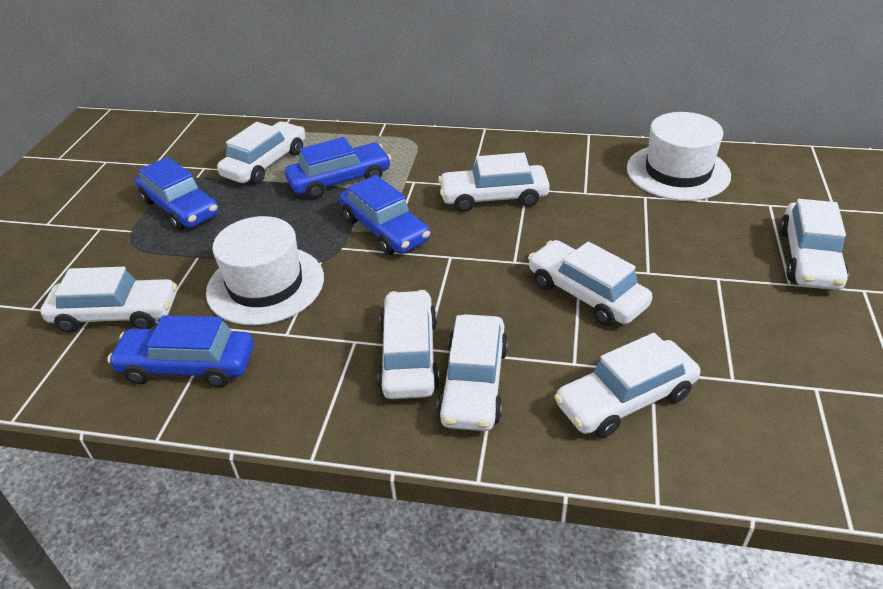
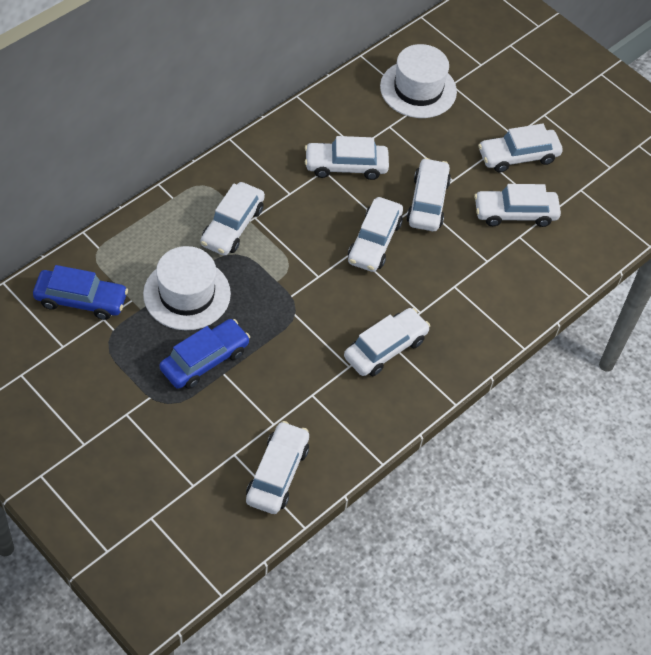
blue car: 4 -> 2

